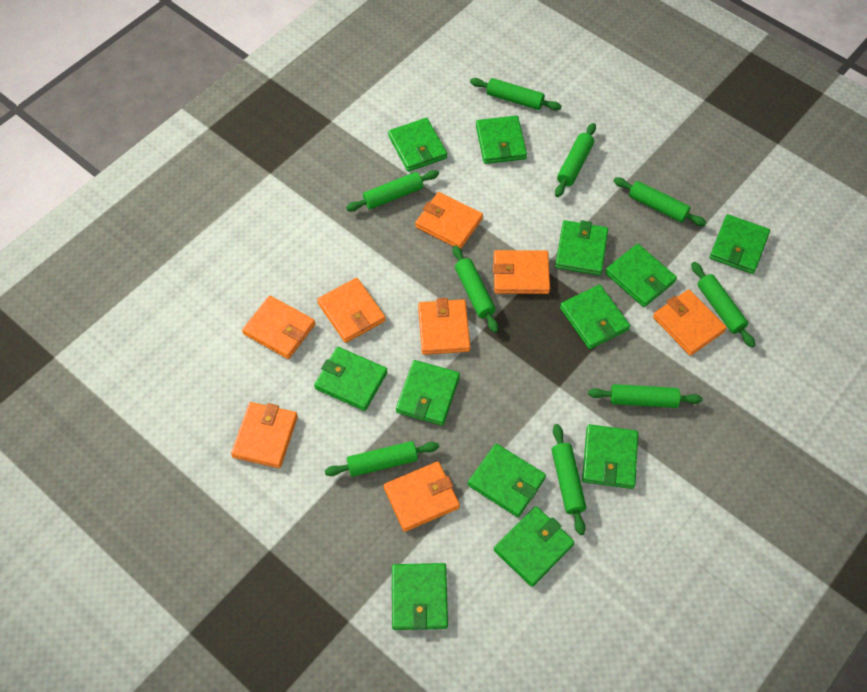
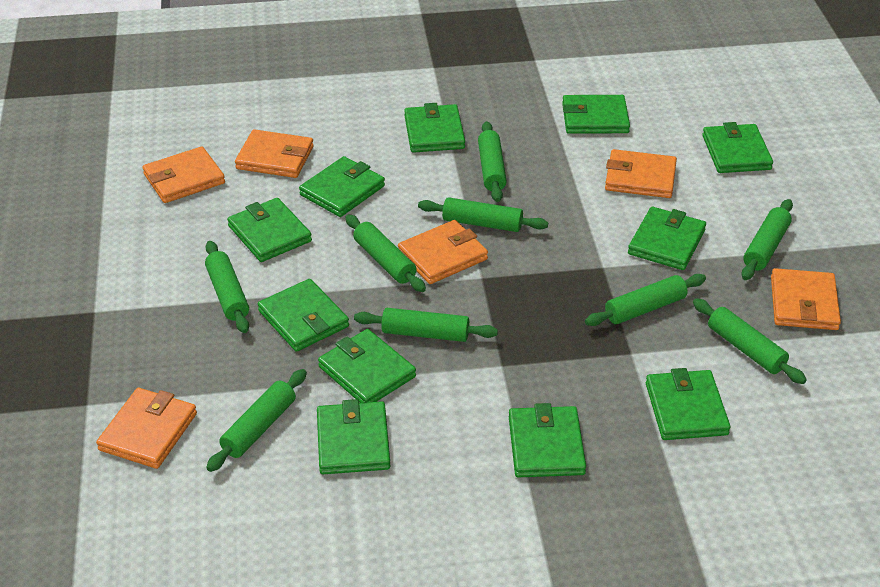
green wallet: 12 -> 11
orange wallet: 8 -> 6

